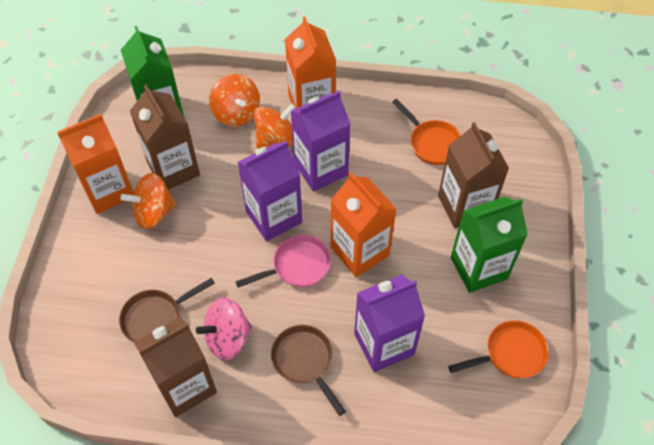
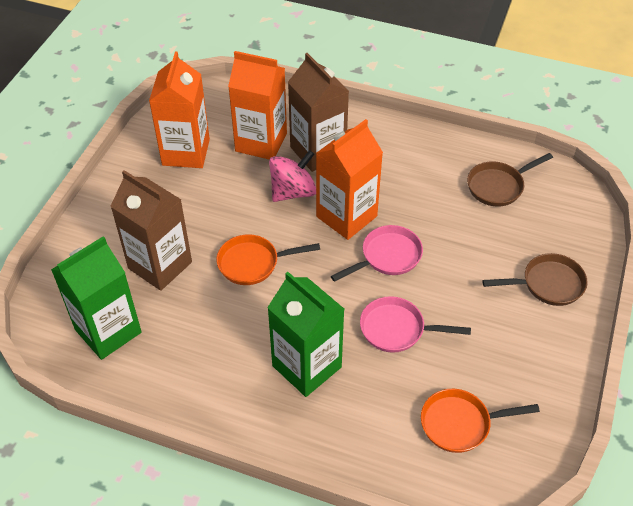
brown carton: 3 -> 2
orange spinning top: 3 -> 0
pink pan: 1 -> 2
purple carton: 3 -> 0

